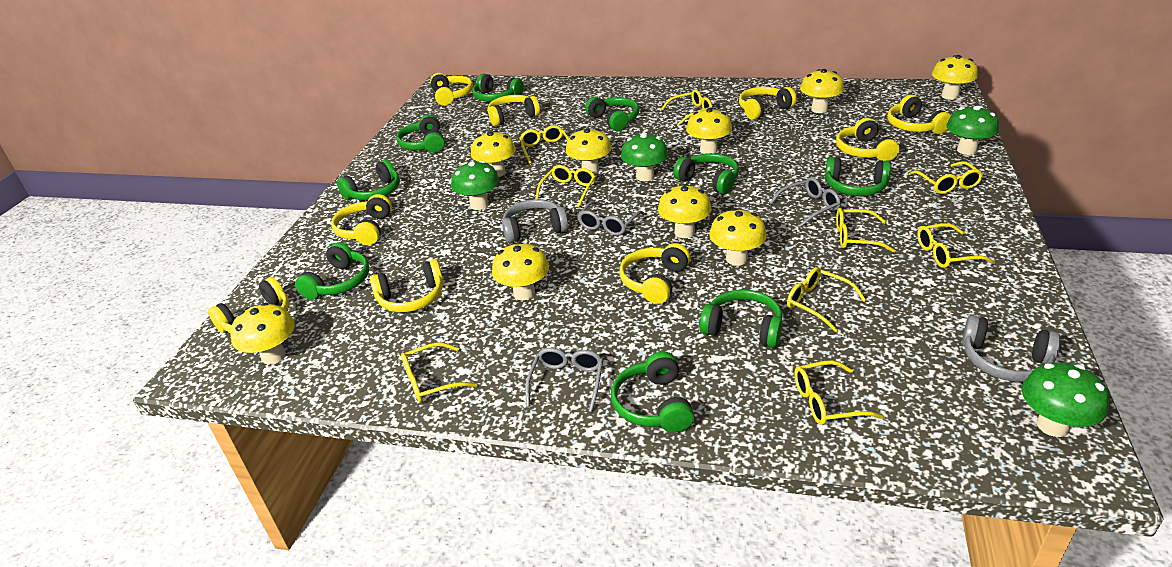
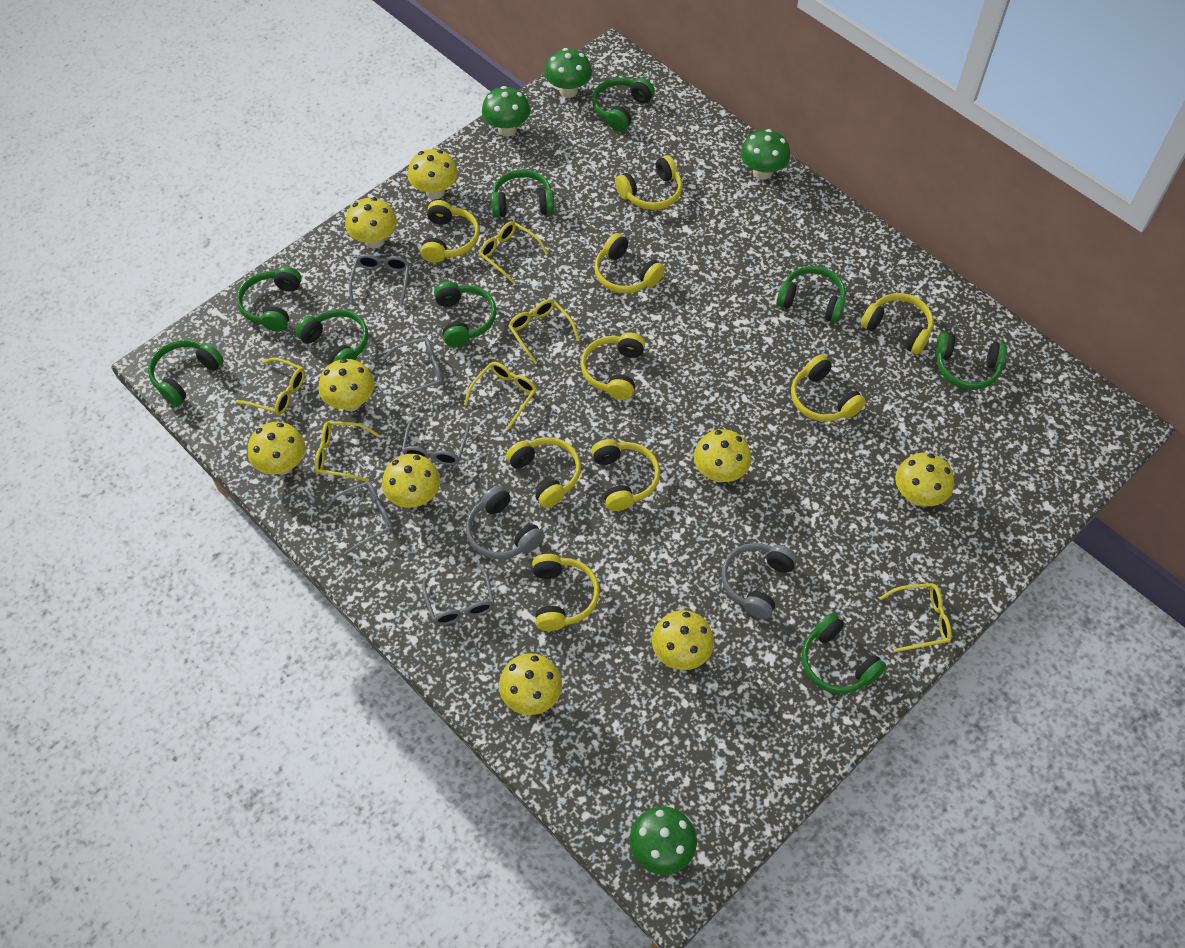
grey glasses: 3 -> 5
yellow glasses: 9 -> 6

